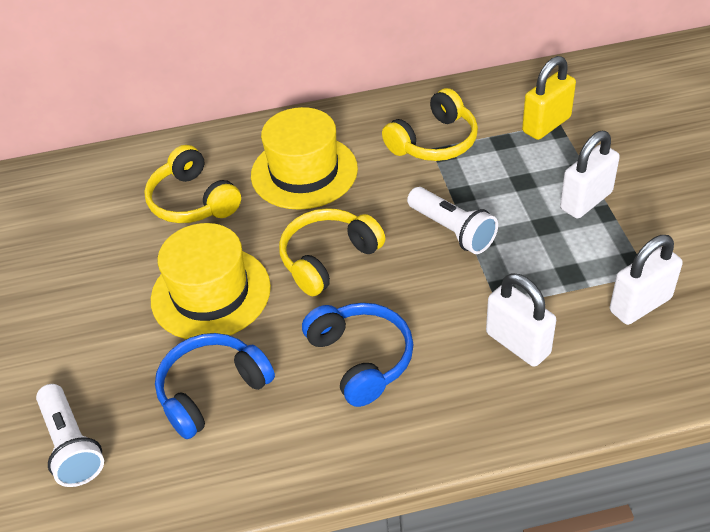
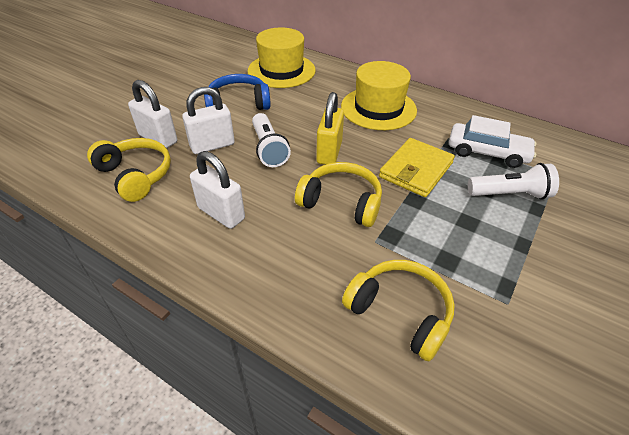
blue headphones: 2 -> 1
white car: 0 -> 1
yellow wallet: 0 -> 1

